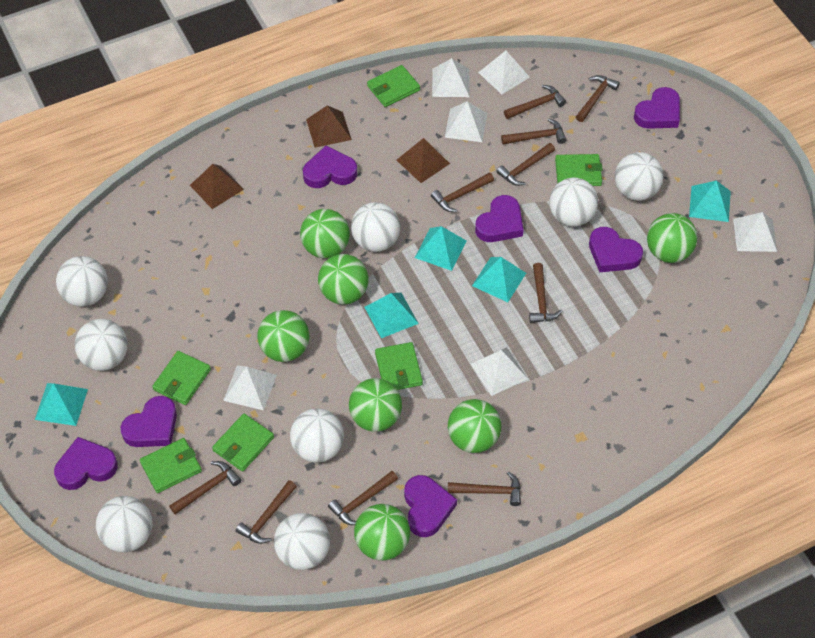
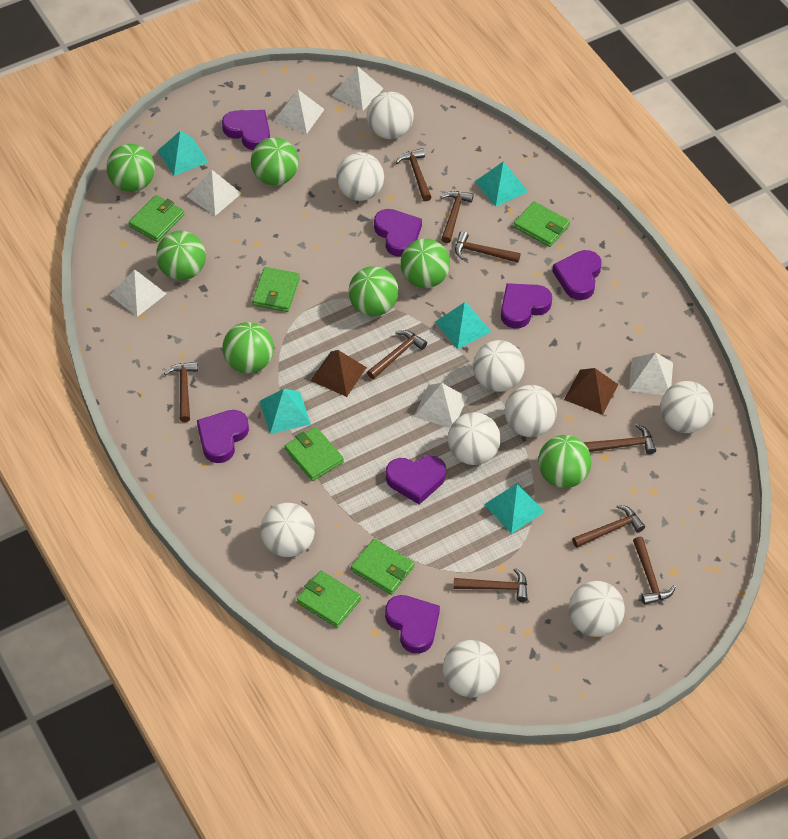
brown hammer: 10 -> 9
brown pyramid: 3 -> 2
white ball: 8 -> 9

